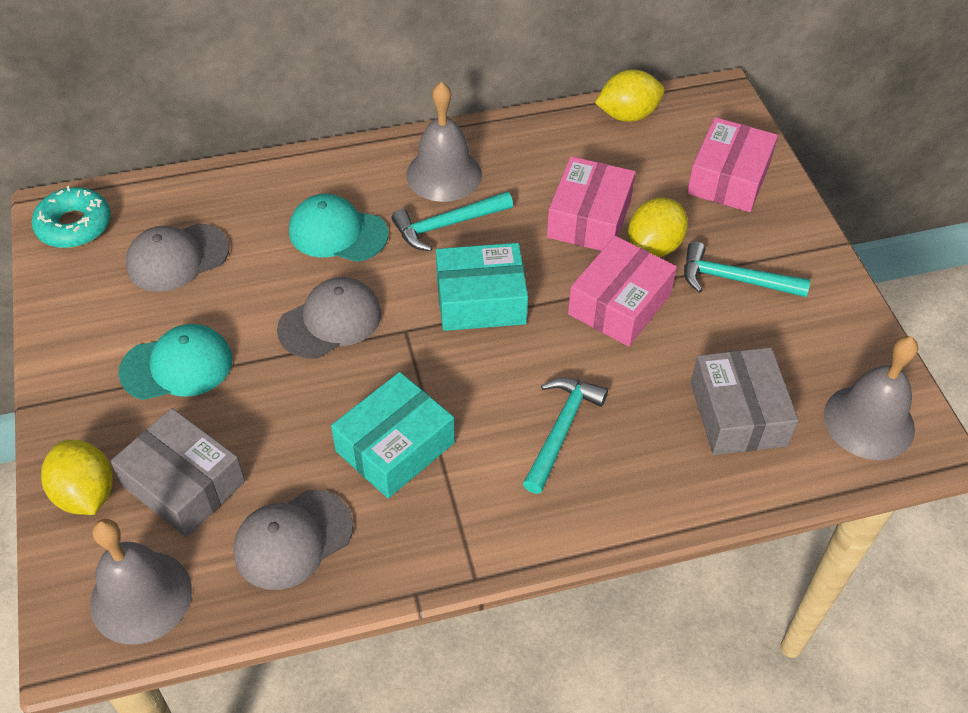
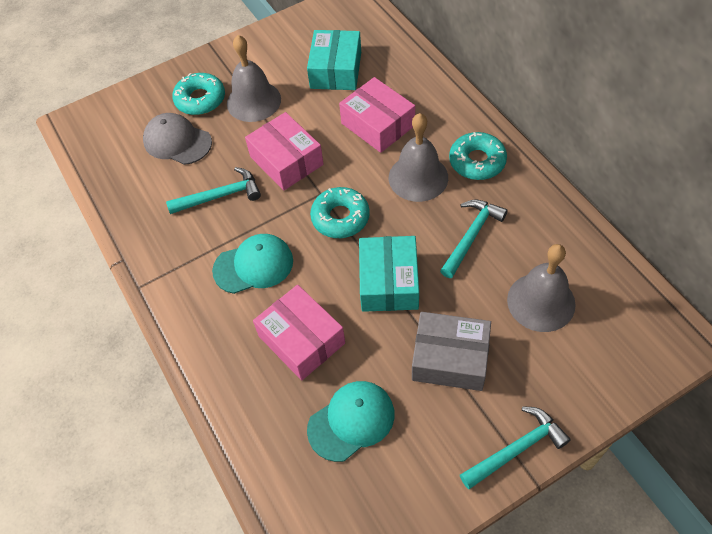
grey box: 2 -> 1
grey cap: 3 -> 1
turquoise donut: 1 -> 3
yellow lemon: 3 -> 0

